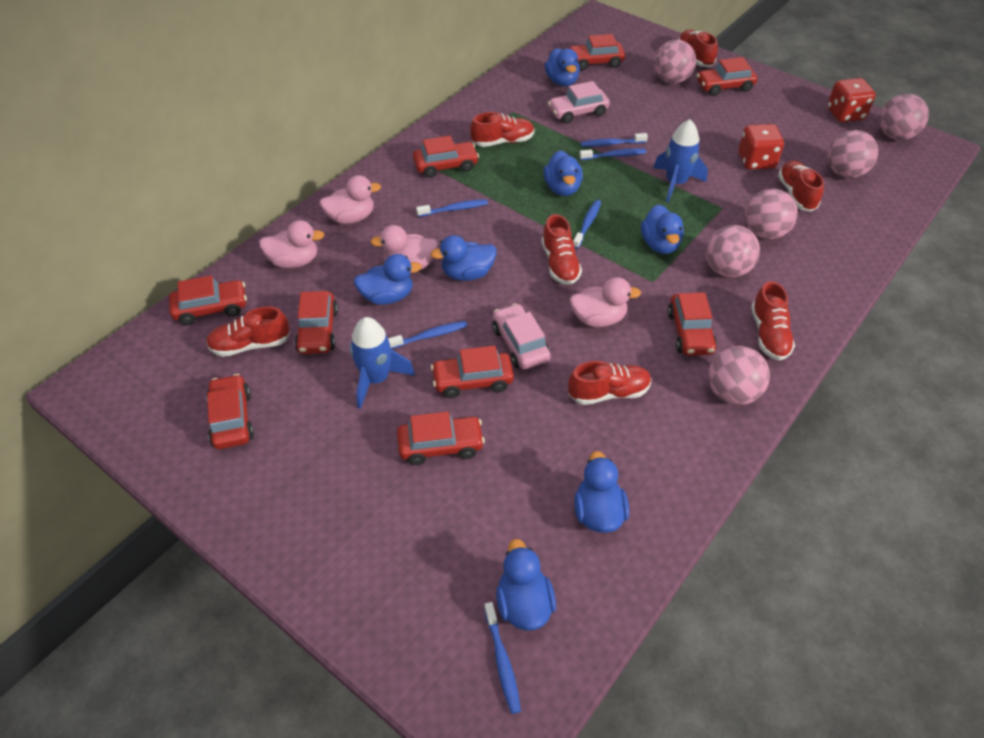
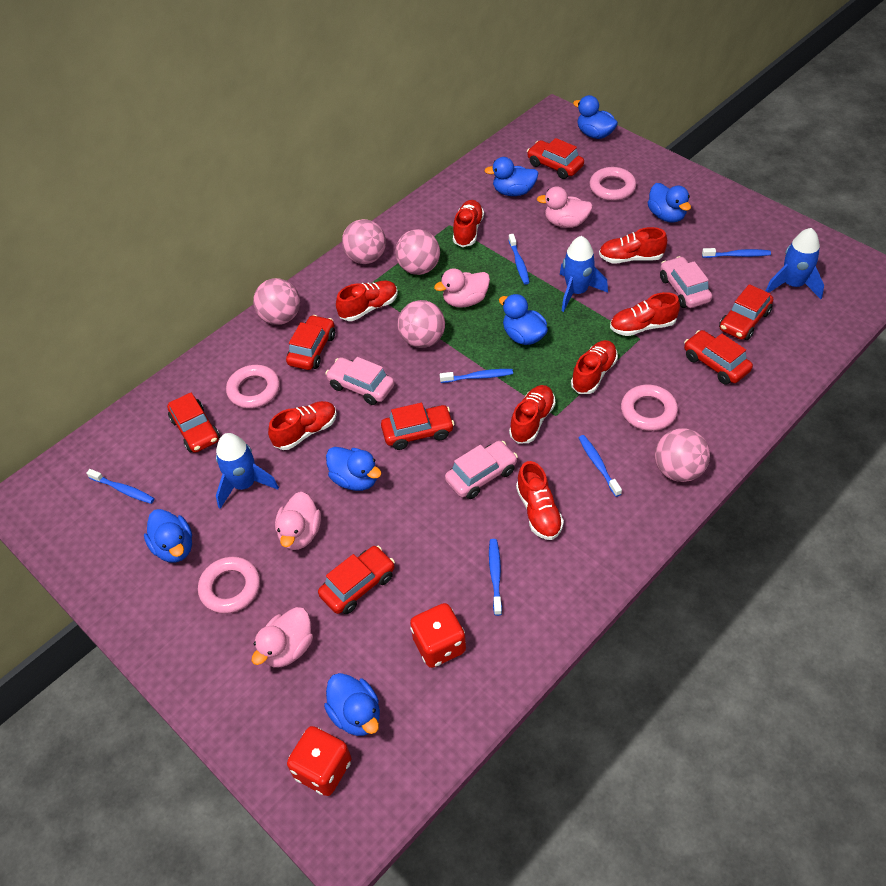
blue rocket: 2 -> 3
pink ball: 6 -> 5
pink car: 2 -> 3
pink ring: 0 -> 4
red car: 9 -> 7
red shoe: 7 -> 8

